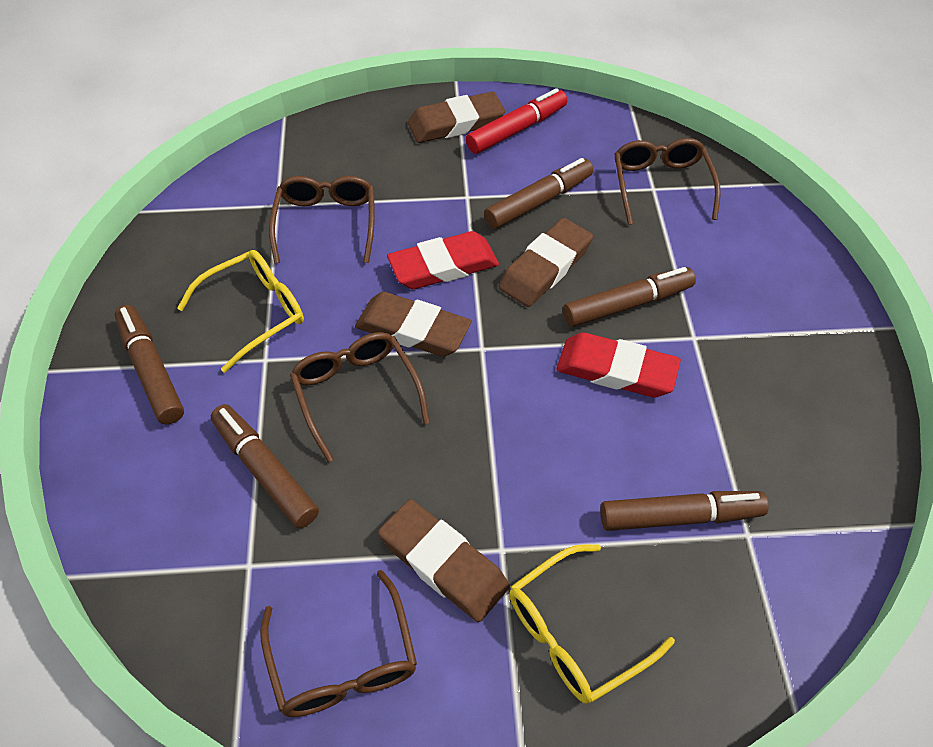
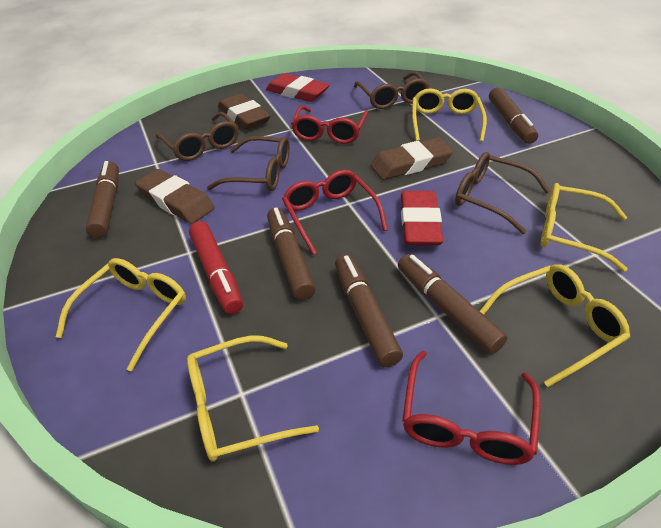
brown eraser: 4 -> 3
red glasses: 0 -> 3
yellow glasses: 2 -> 5

